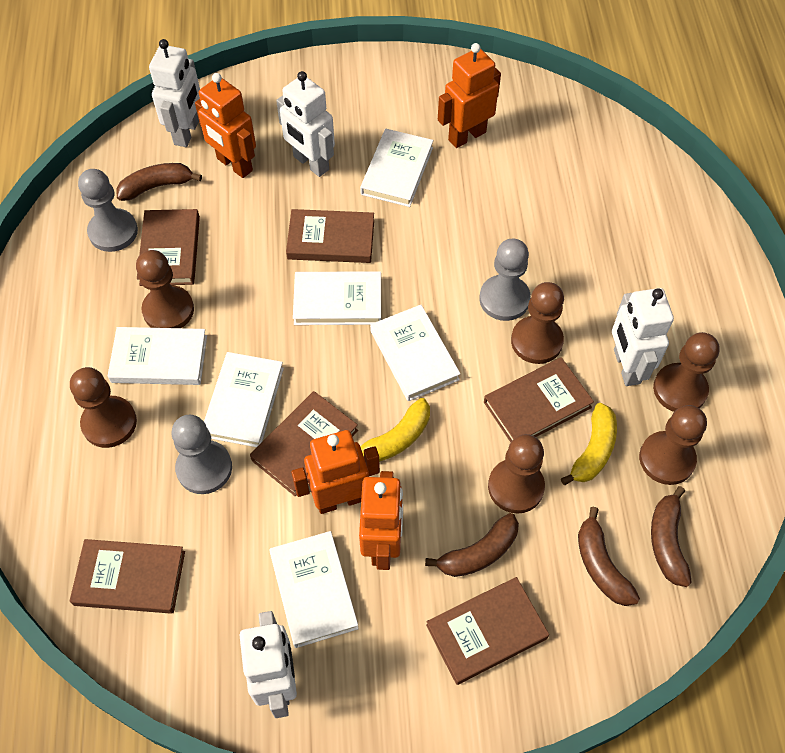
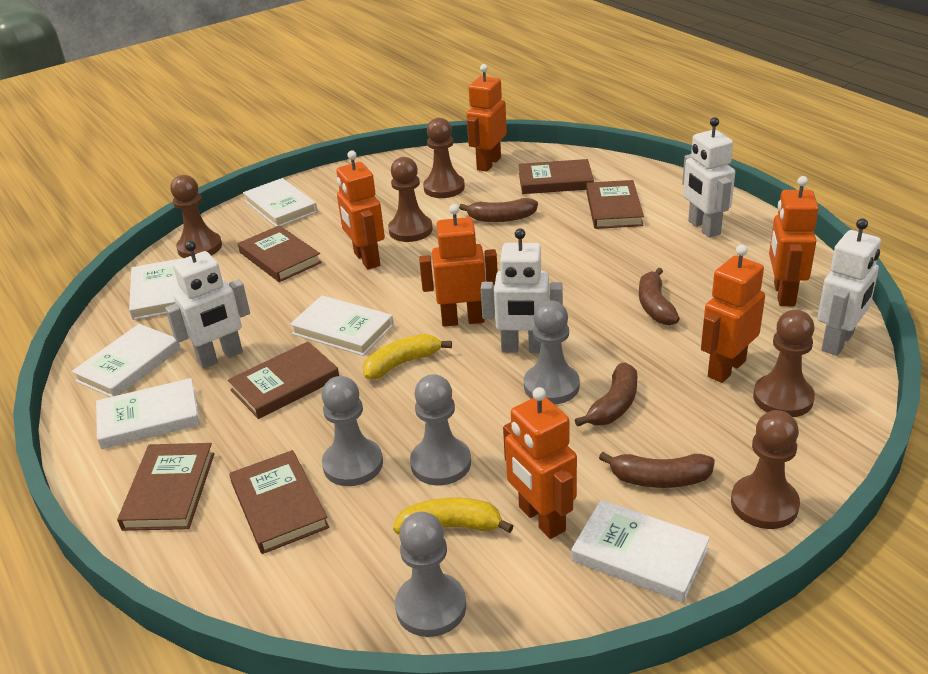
brown pawn: 6 -> 5
grey pawn: 3 -> 4
orange robot: 4 -> 6

